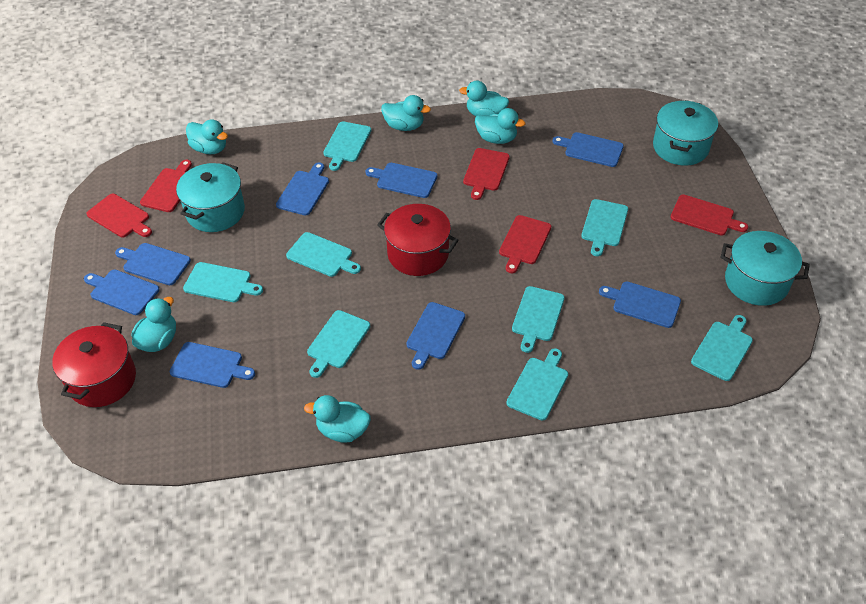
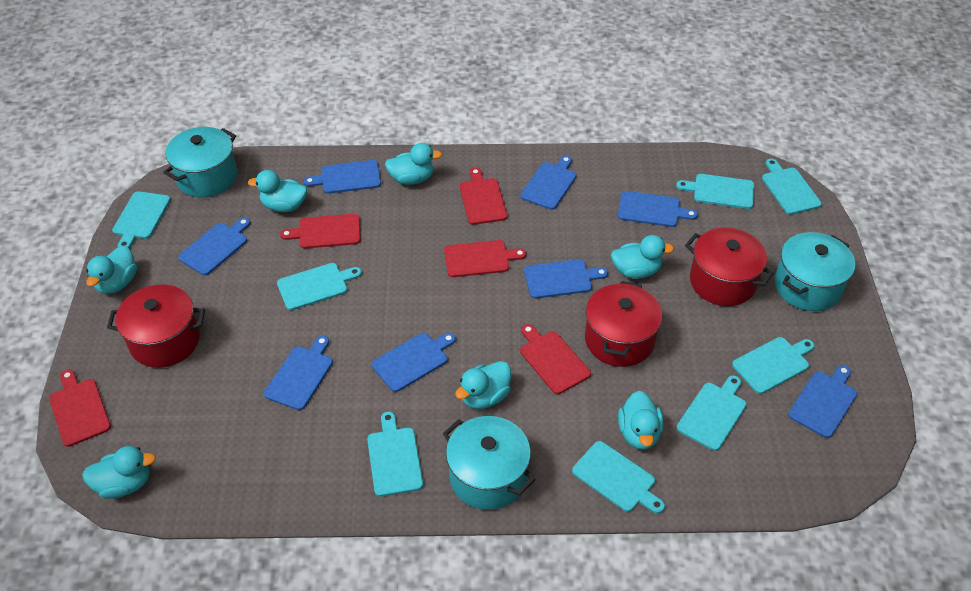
red pot: 2 -> 3
turquoise duck: 6 -> 7

